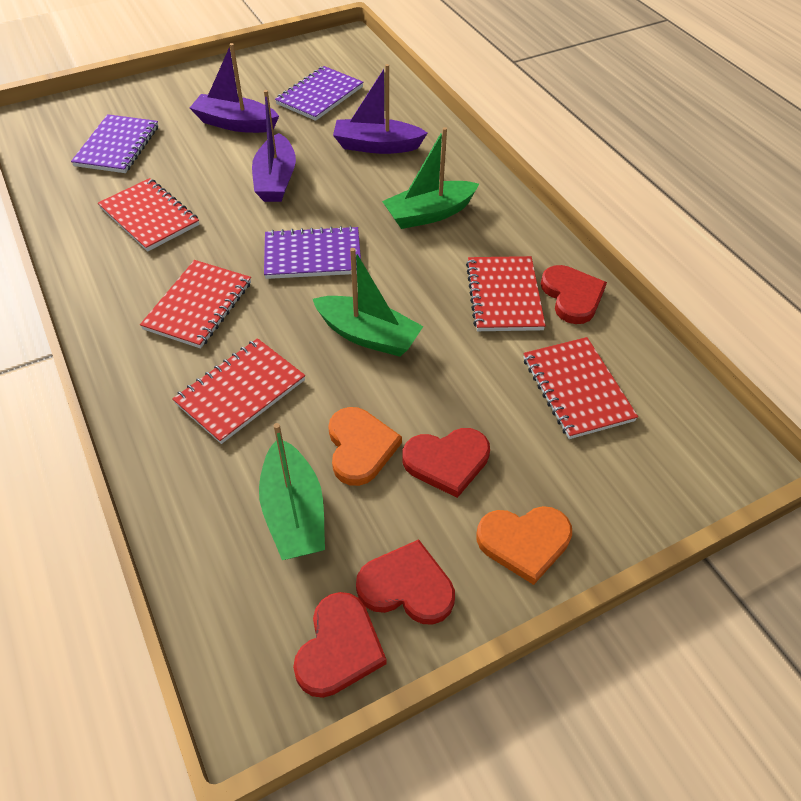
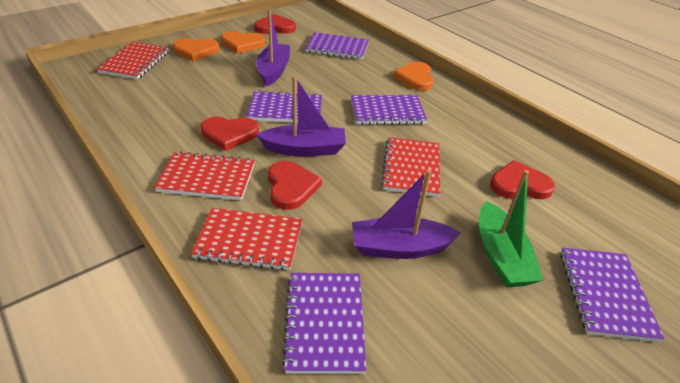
green boat: 3 -> 1
orange heart: 2 -> 3
purple notebook: 3 -> 5
red notebook: 5 -> 4

